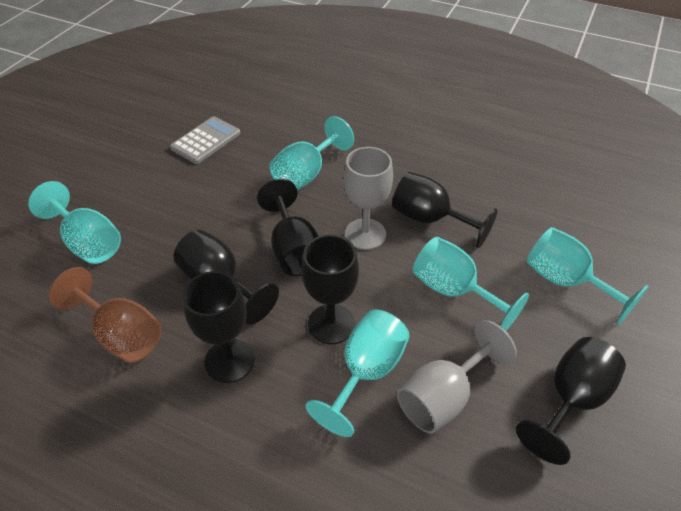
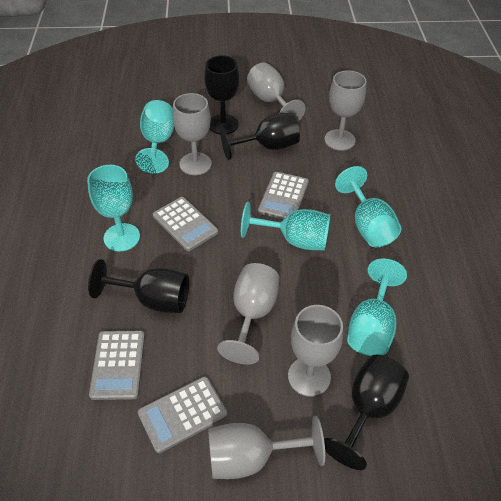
black goblet: 6 -> 4
brown goblet: 1 -> 0
grey calculator: 1 -> 4
grey goblet: 2 -> 6

